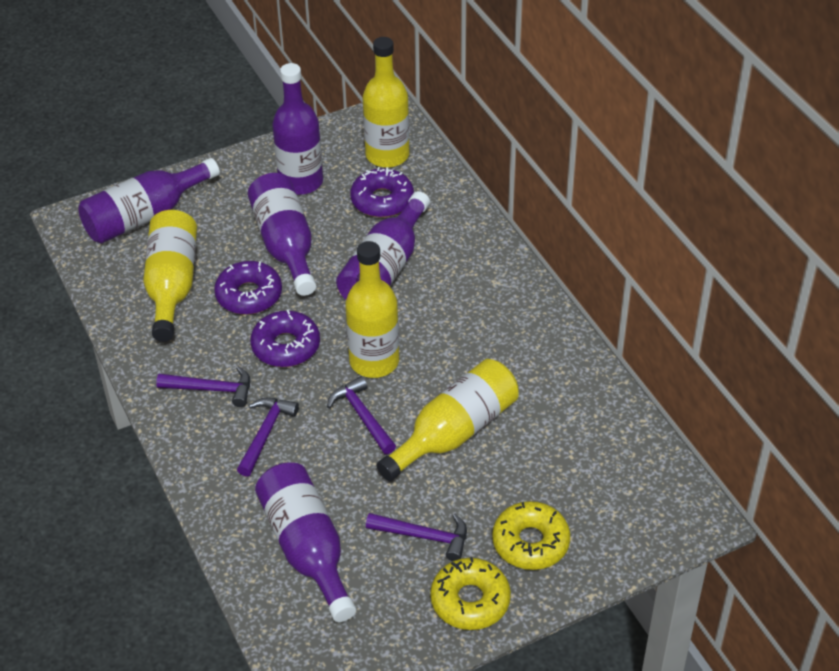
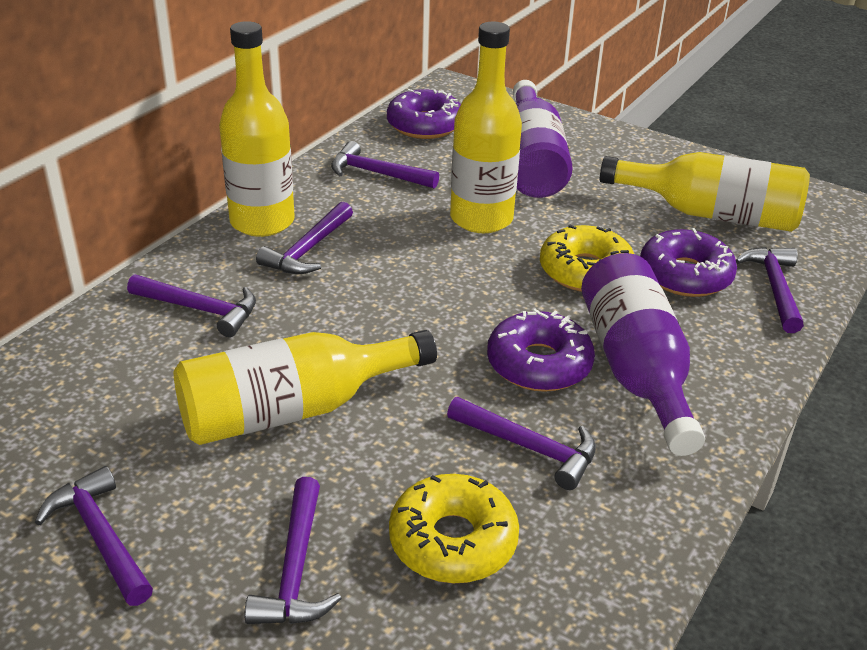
purple bottle: 5 -> 2
purple hammer: 4 -> 7

